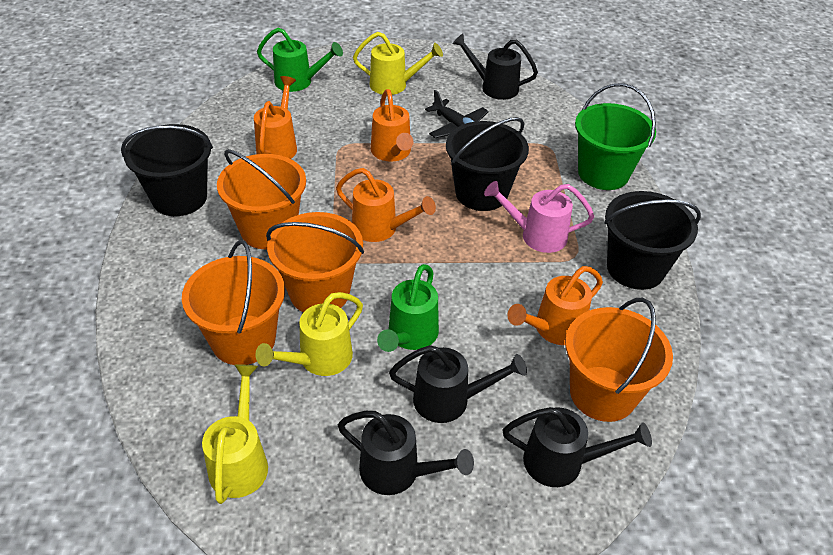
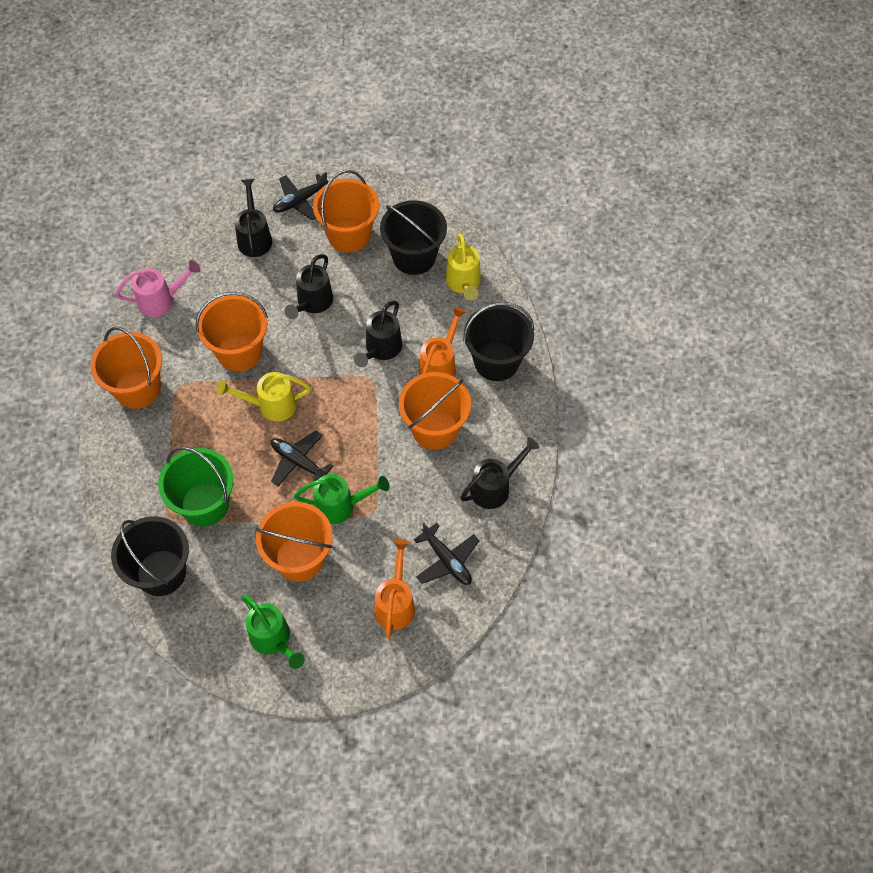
black plane: 1 -> 3
orange bucket: 4 -> 5
orange watering can: 4 -> 2
yellow watering can: 3 -> 2

